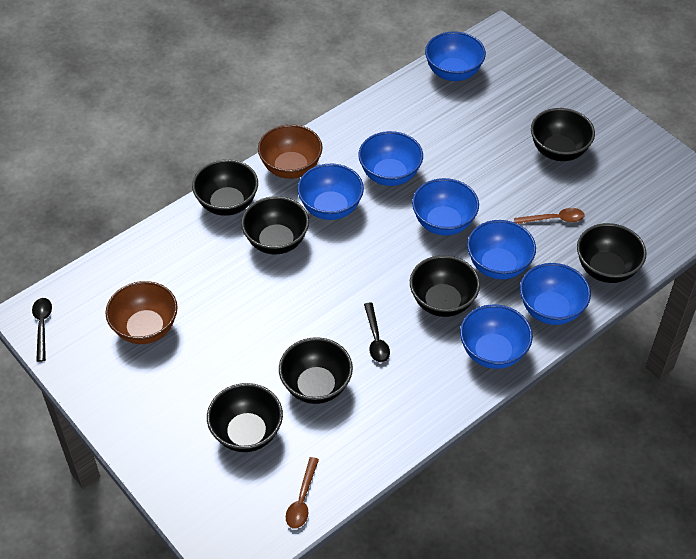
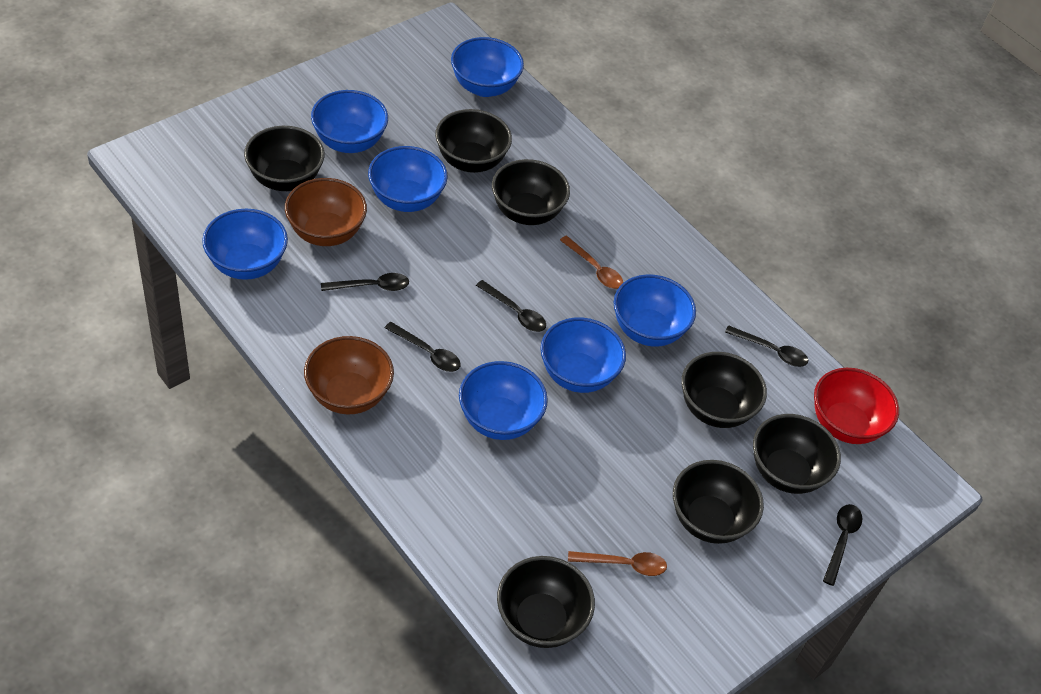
black spoon: 2 -> 5
red bowl: 0 -> 1

